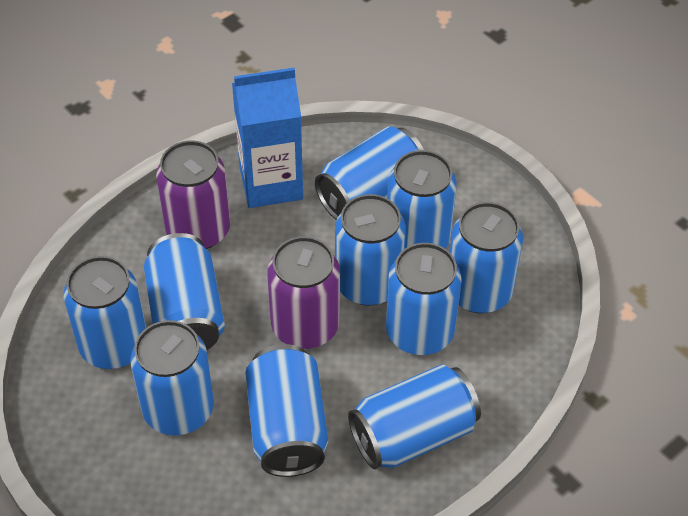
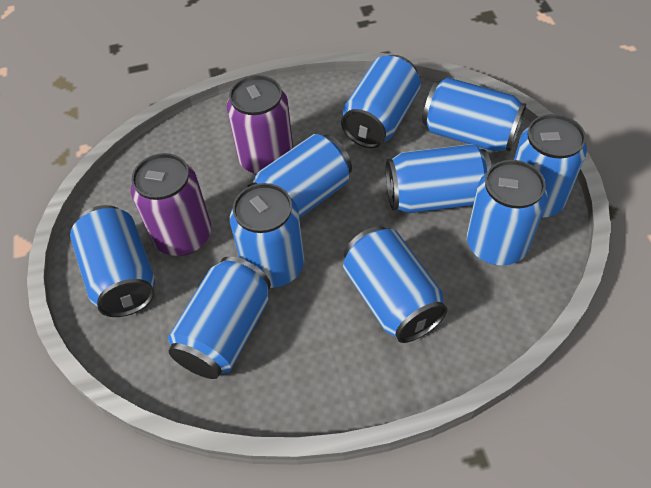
blue carton: 1 -> 0

